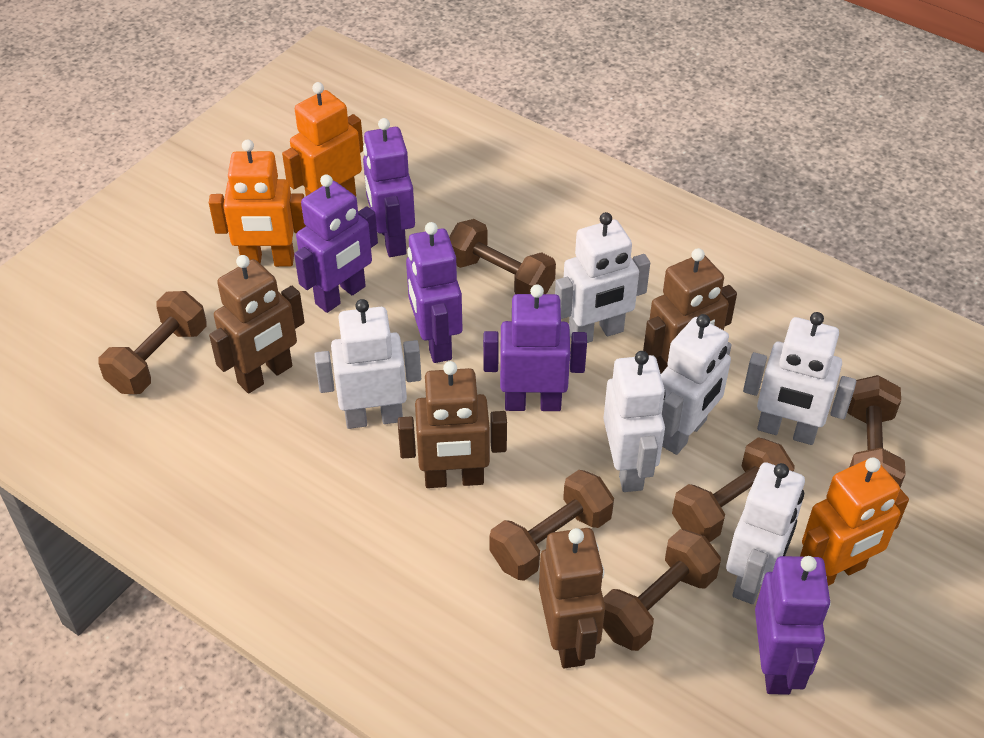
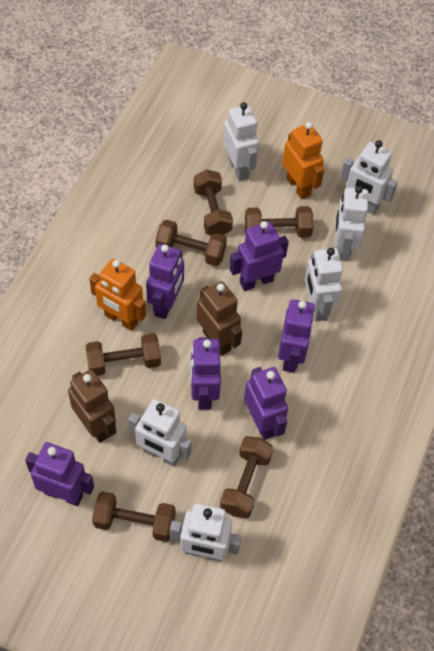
brown robot: 4 -> 2
orange robot: 3 -> 2
purple robot: 5 -> 6

